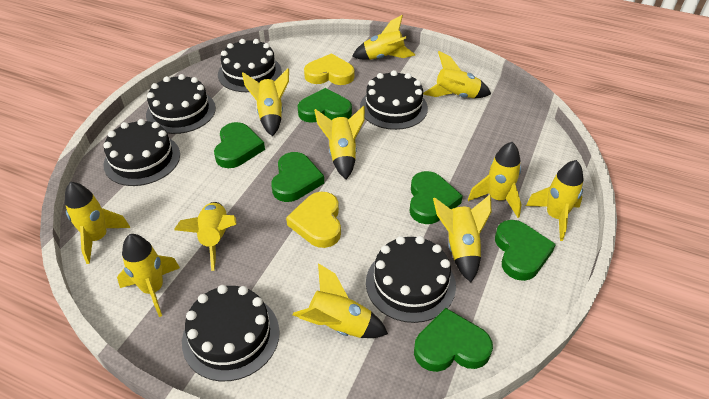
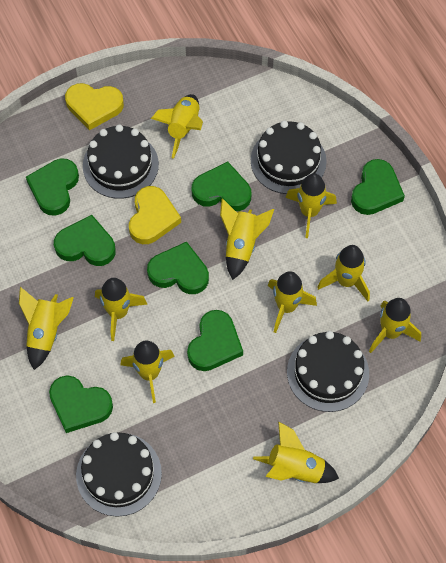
black cake: 6 -> 4
green heart: 6 -> 7
yellow rocket: 11 -> 10

